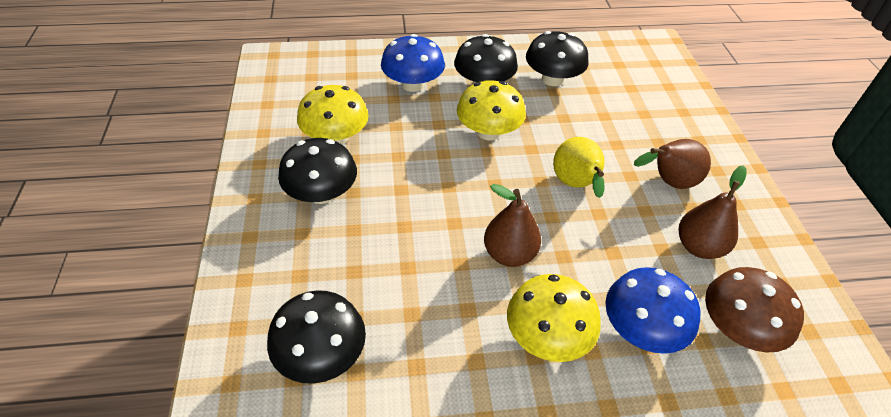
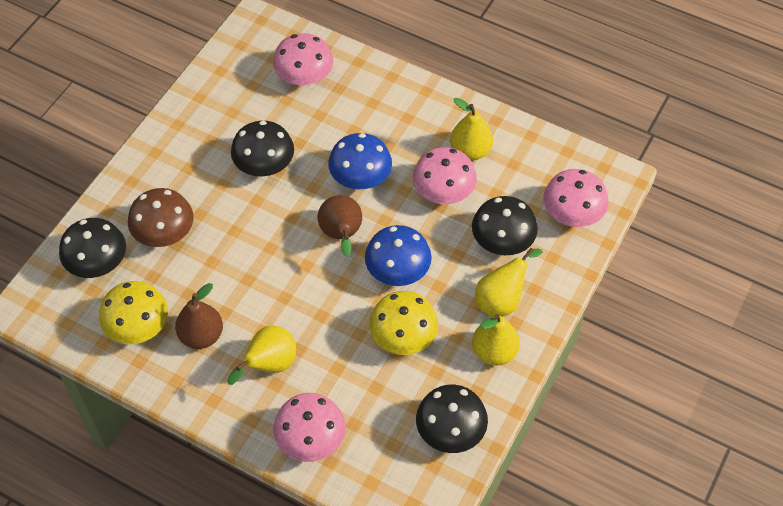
brown pear: 3 -> 2
pink mushroom: 0 -> 4
yellow mushroom: 3 -> 2
yellow pear: 1 -> 4

